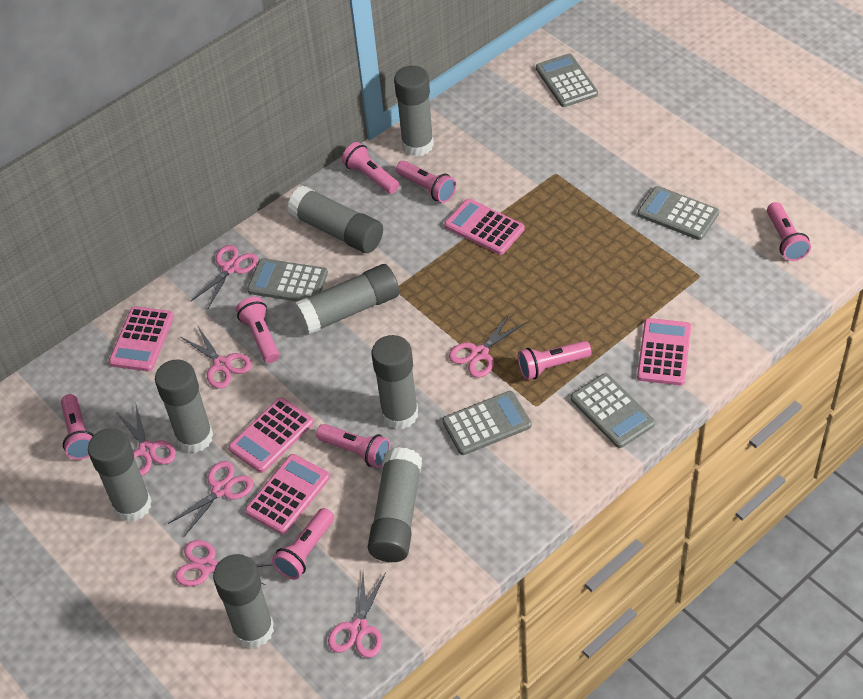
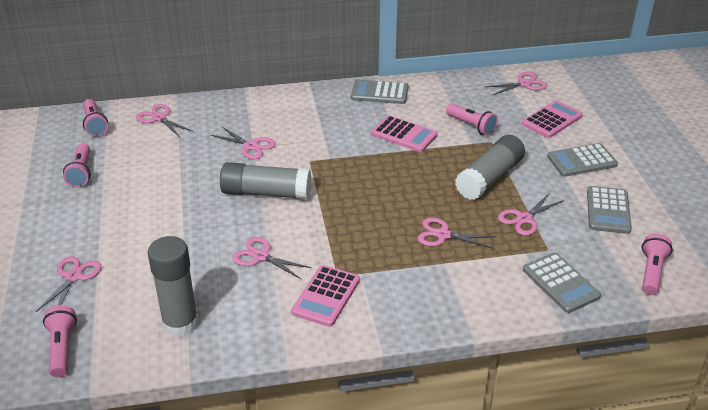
grey calculator: 5 -> 4
grey glue stick: 8 -> 3
pink calculator: 5 -> 3
pink flashlight: 8 -> 5

